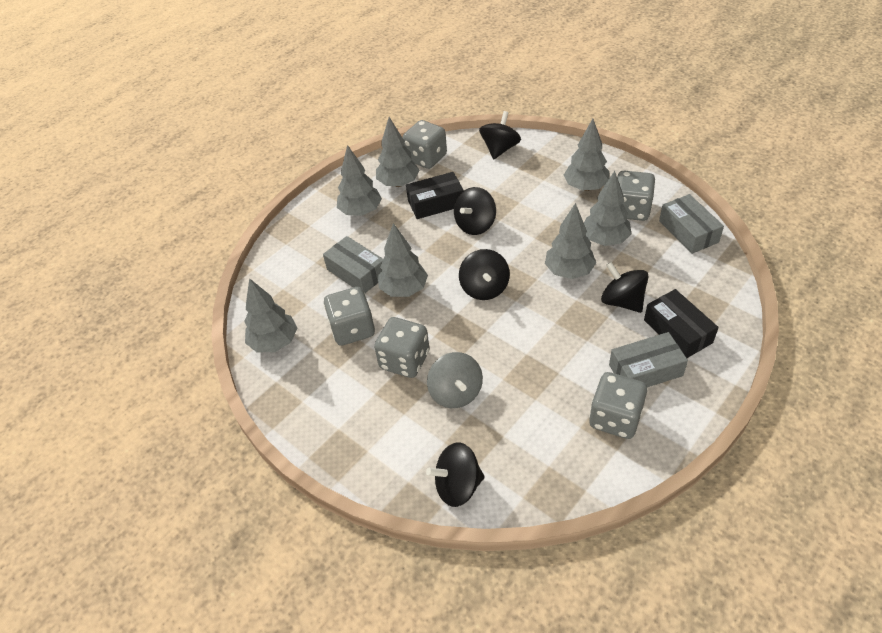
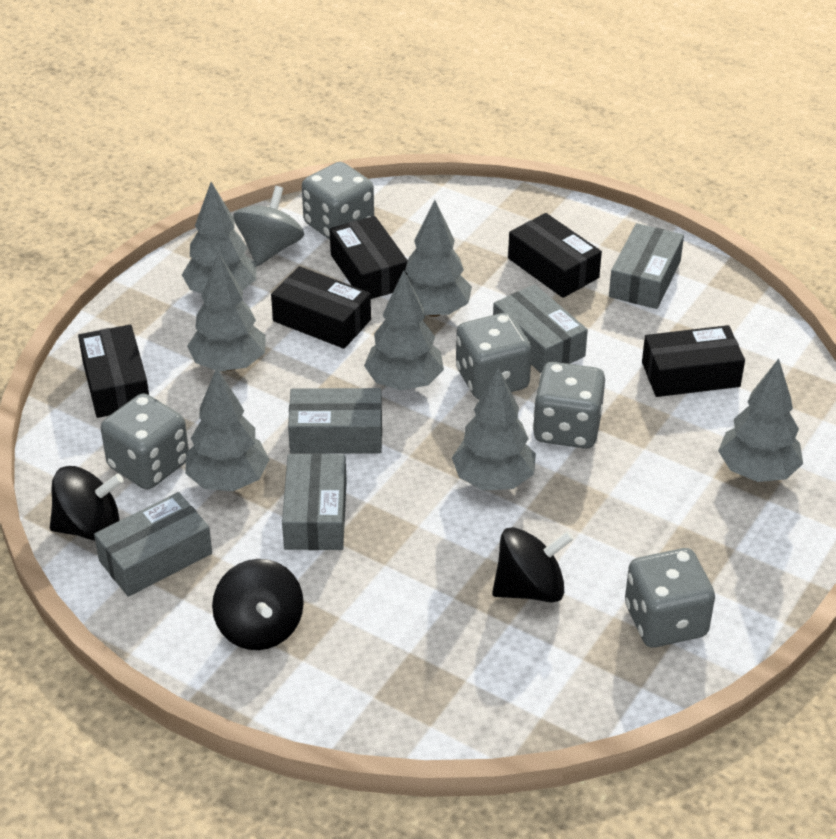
black box: 2 -> 5
black spinning top: 5 -> 3
grey box: 3 -> 5

